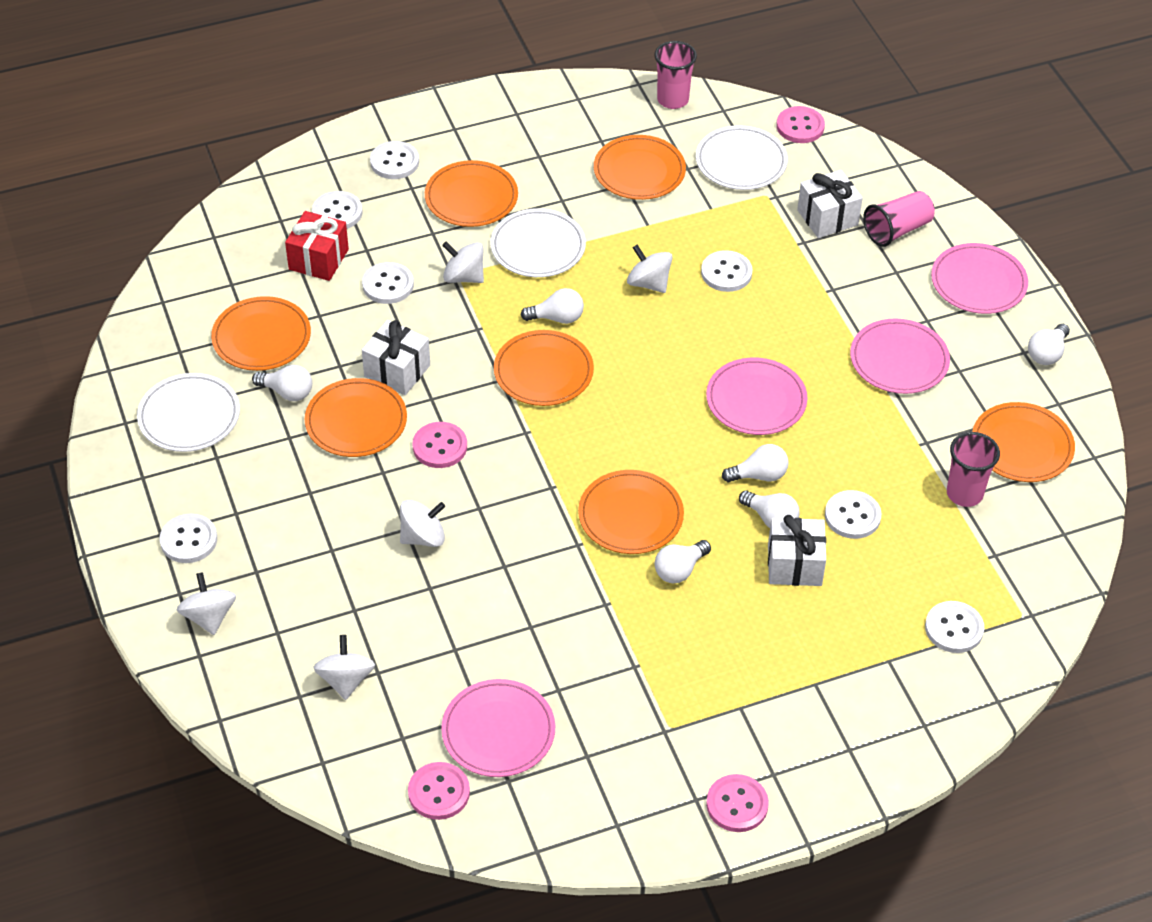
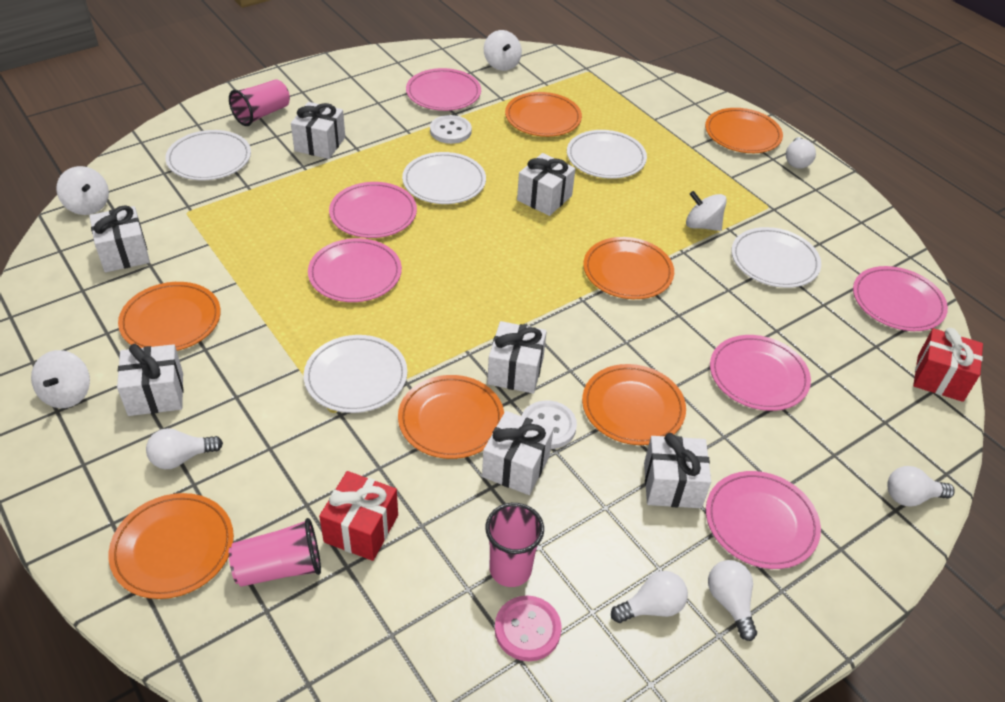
pink button: 4 -> 1
pink plate: 4 -> 6
red gift: 1 -> 2
white button: 7 -> 2
white gift: 3 -> 7
white light bulb: 6 -> 5
white plate: 3 -> 5
white spinning top: 5 -> 4

